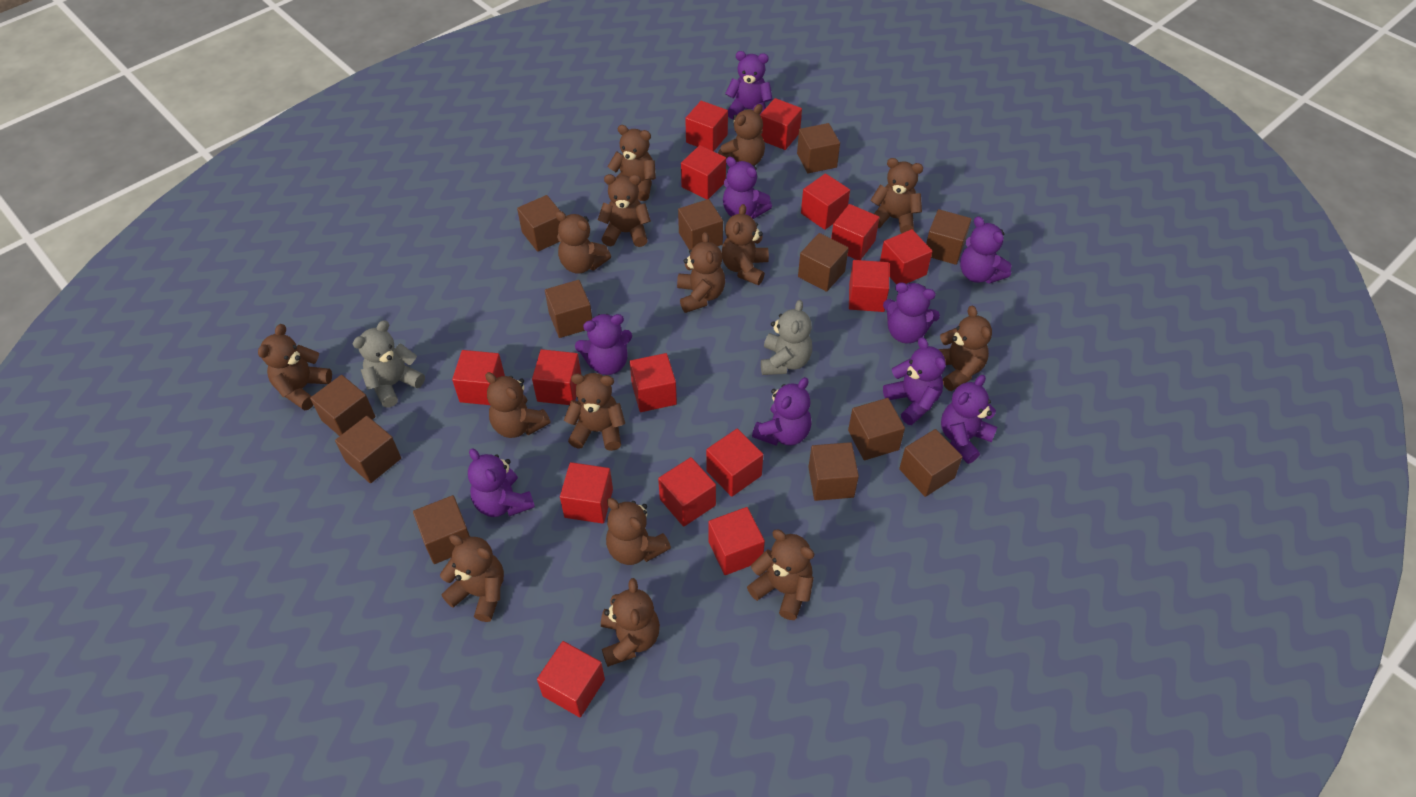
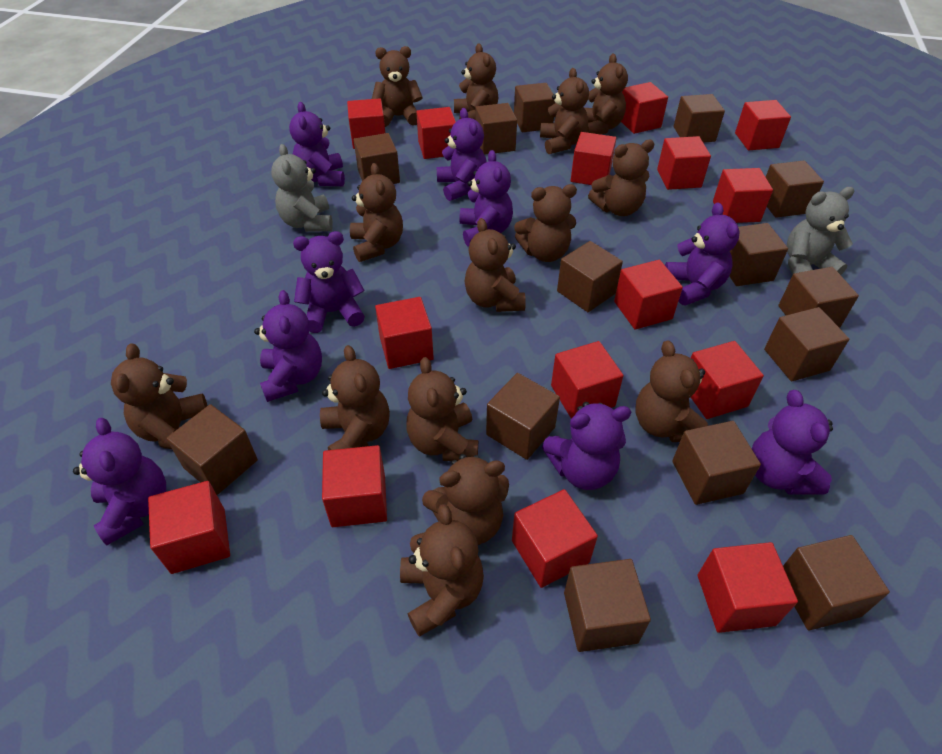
brown cube: 12 -> 14
brown teddy bear: 15 -> 14

